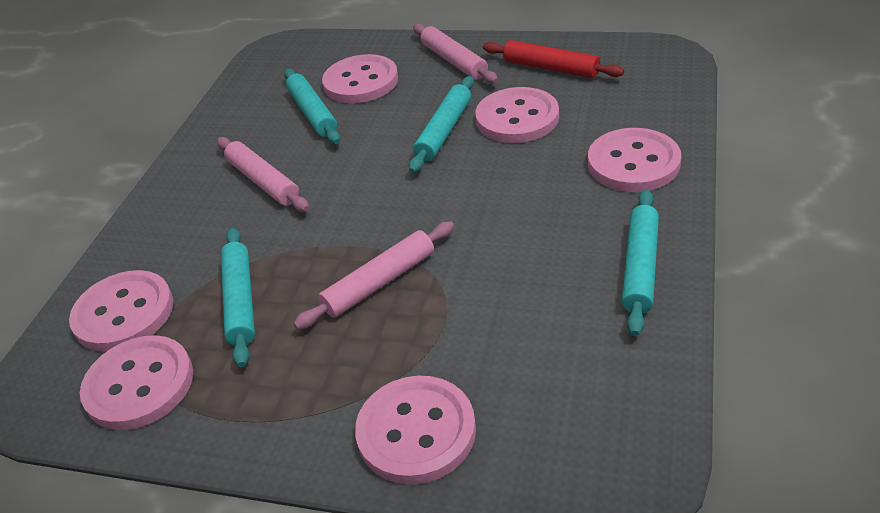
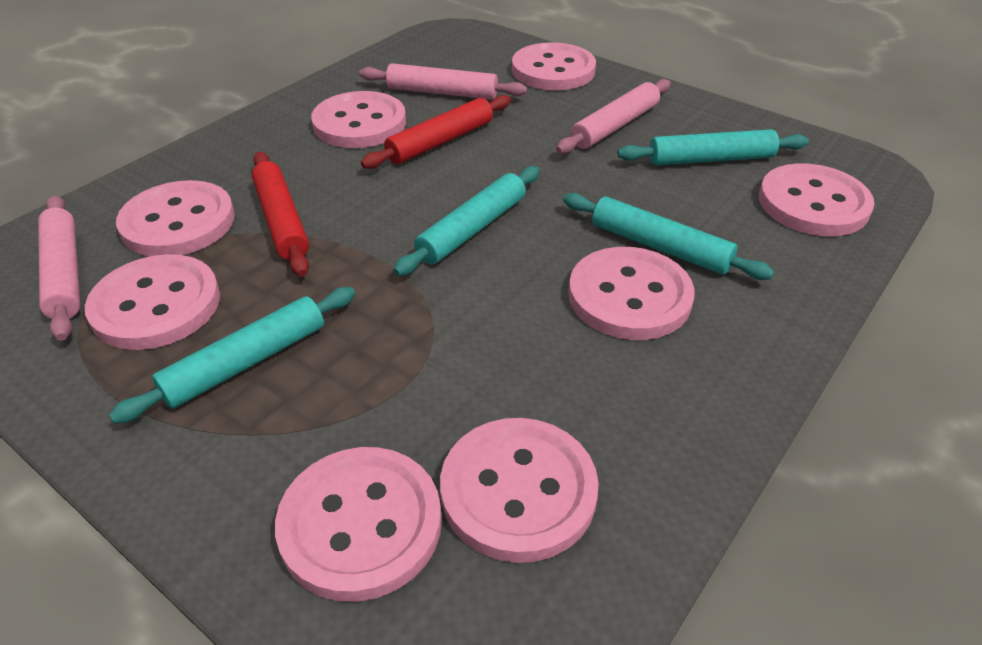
pink button: 6 -> 8
red rolling pin: 1 -> 2

